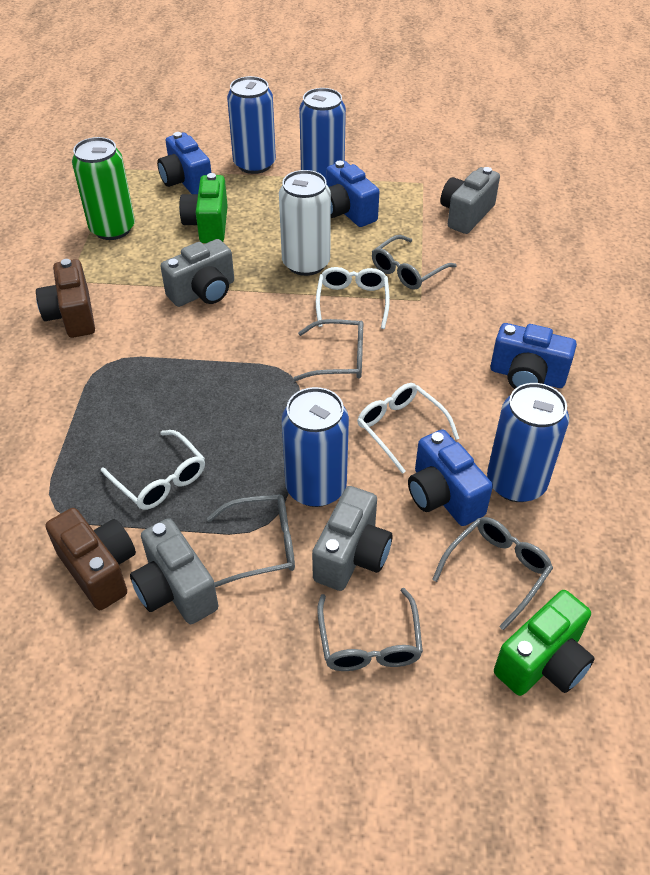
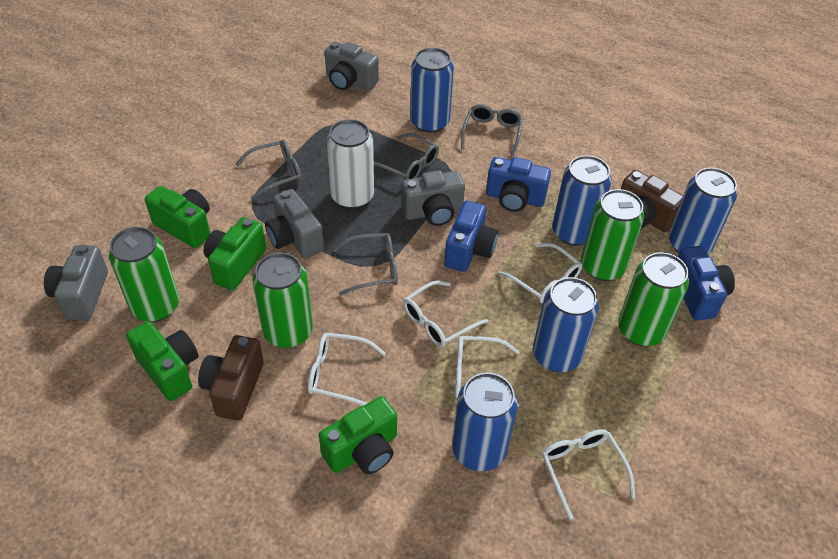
blue camera: 4 -> 3
blue can: 4 -> 5
green camera: 2 -> 4
green can: 1 -> 4
grey glasses: 5 -> 4
white glasses: 3 -> 5

